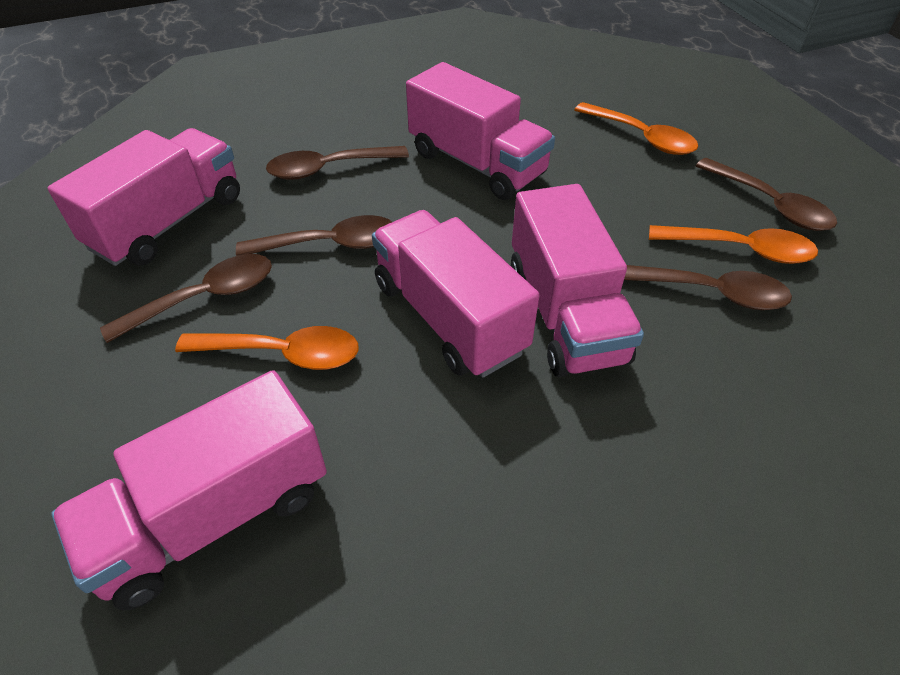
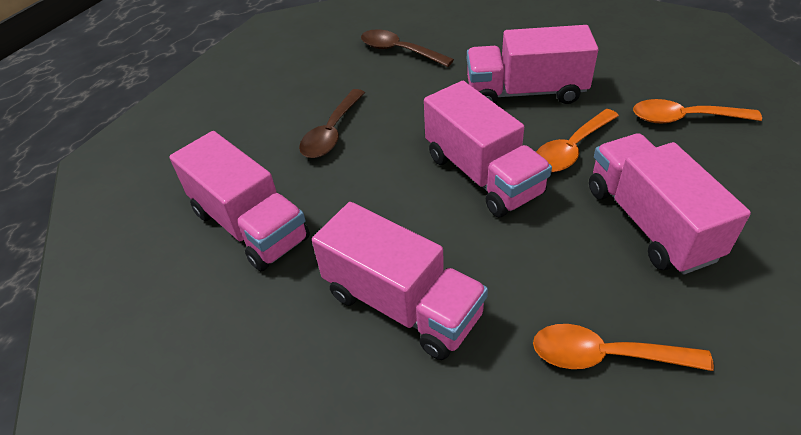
brown spoon: 5 -> 2

